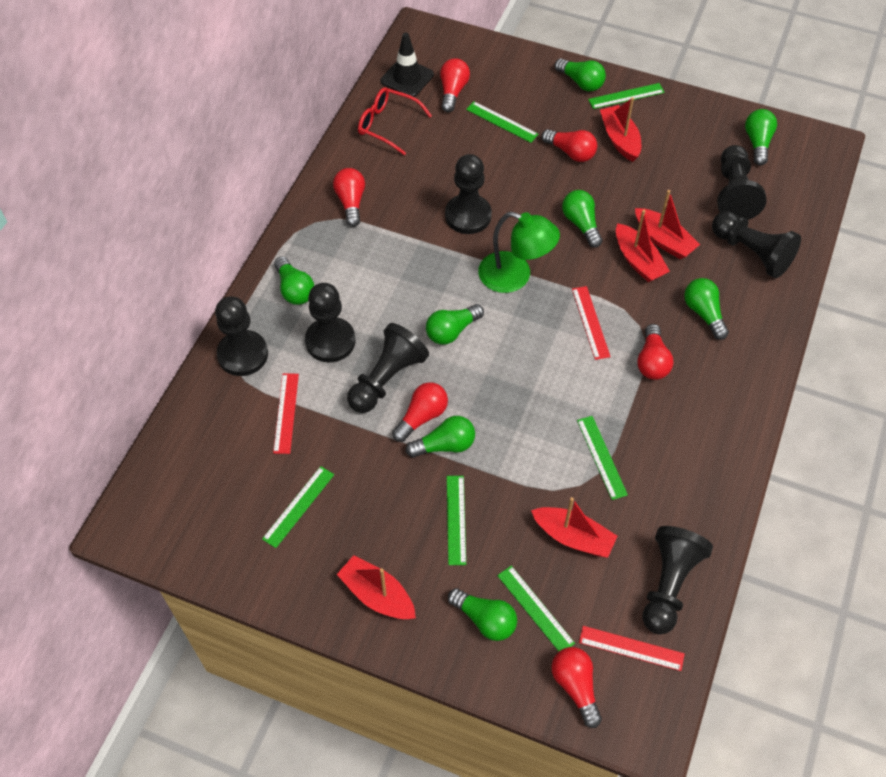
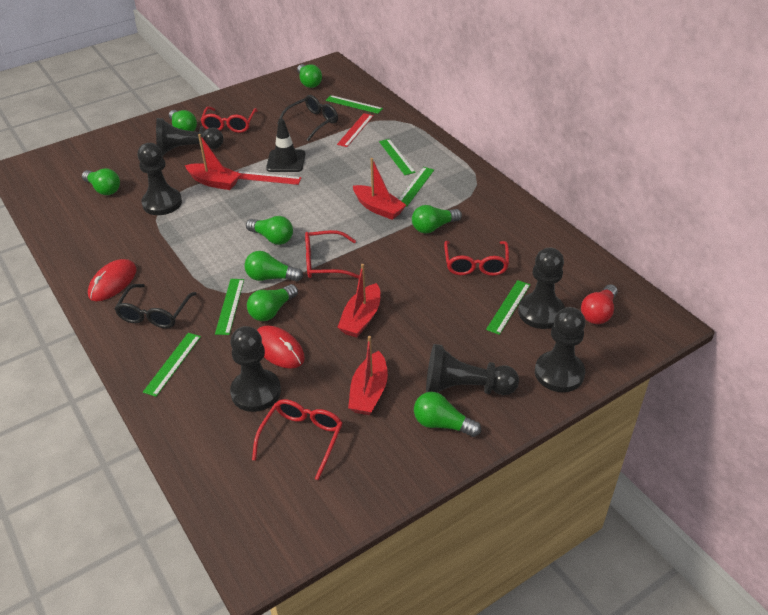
black glasses: 0 -> 2
black pawn: 7 -> 6
green lamp: 1 -> 0
red boat: 5 -> 4
red glasses: 1 -> 4
red light bulb: 6 -> 1
red mouse: 0 -> 2
red ruler: 3 -> 2

